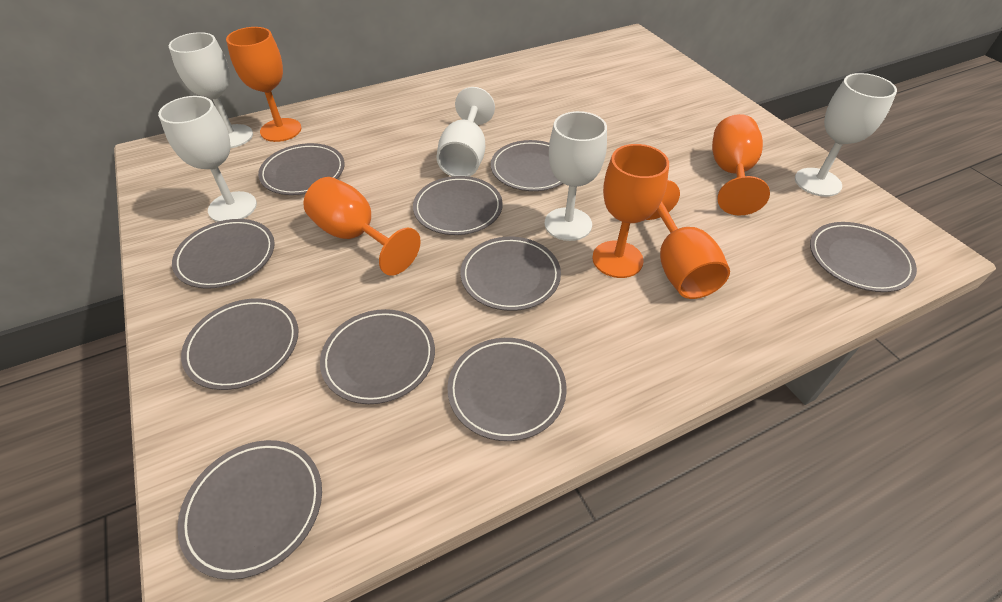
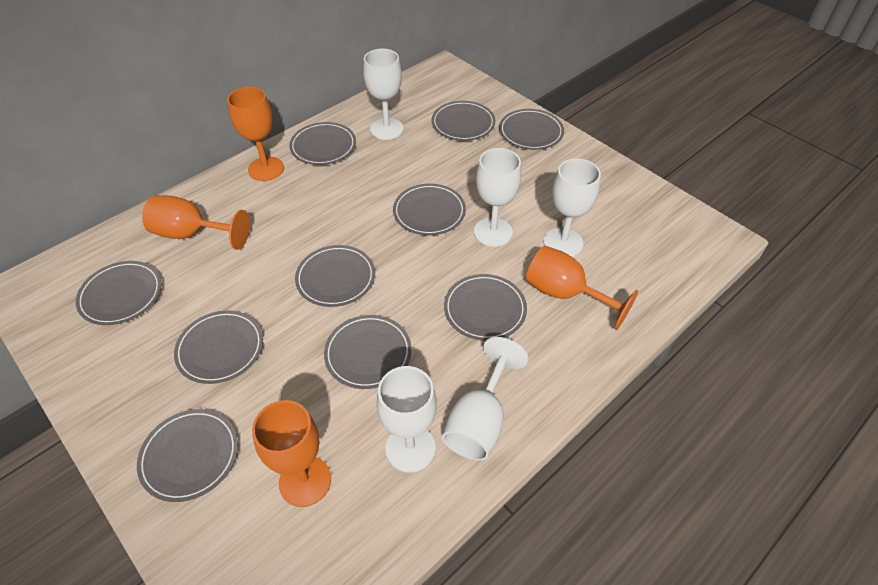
orange goblet: 5 -> 4

